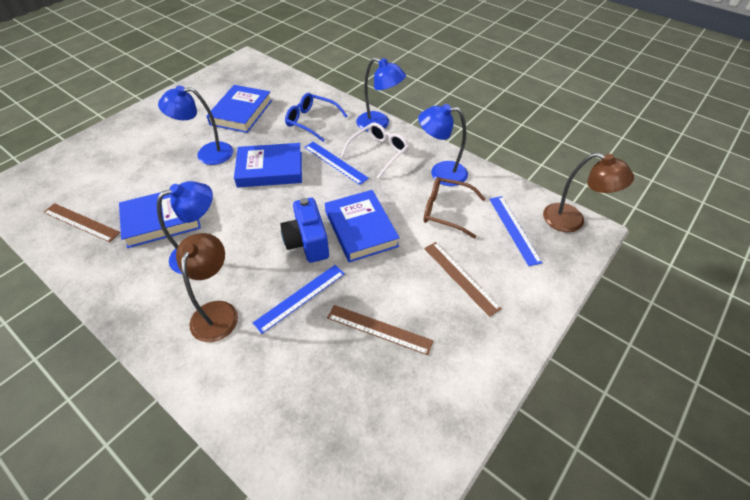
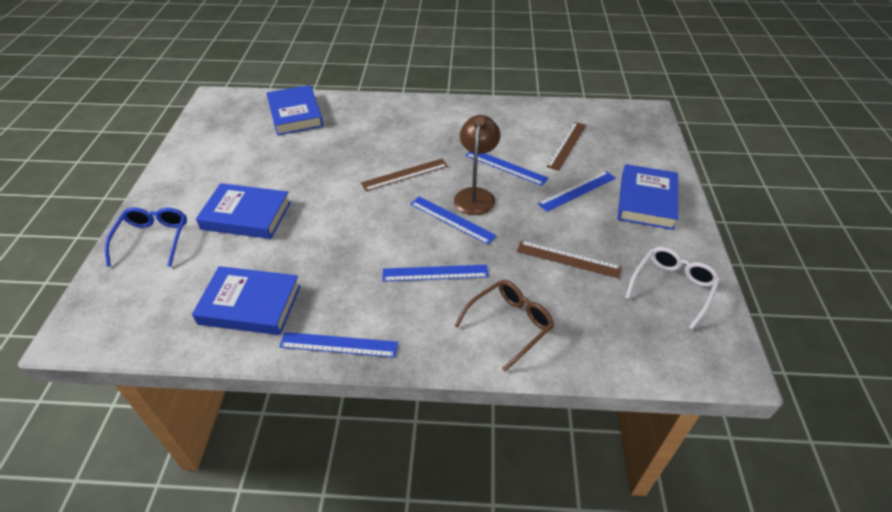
blue camera: 1 -> 0
blue lamp: 4 -> 0
blue ruler: 3 -> 5
brown lamp: 2 -> 1

